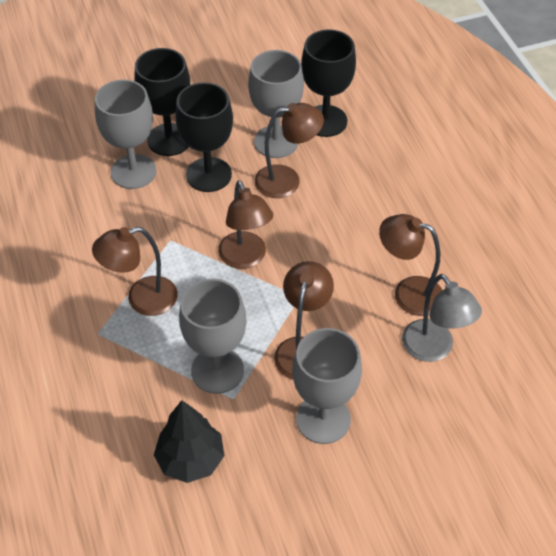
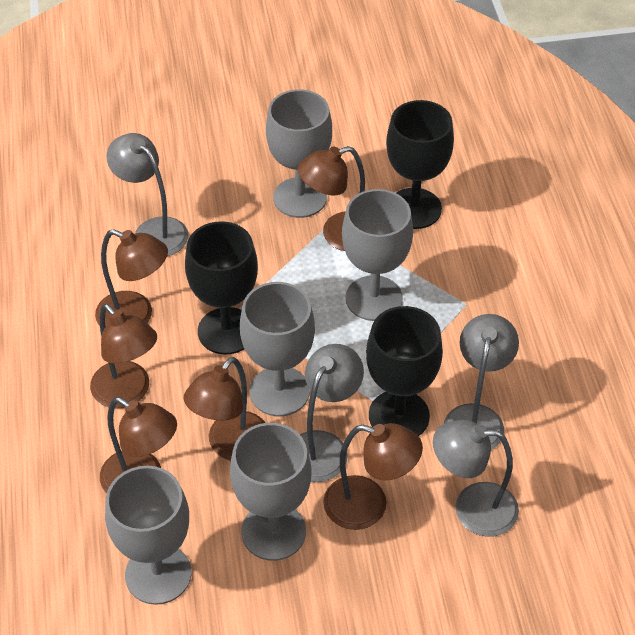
black tree: 1 -> 0
brown lamp: 5 -> 6
grey goblet: 4 -> 5
grey lamp: 1 -> 4

